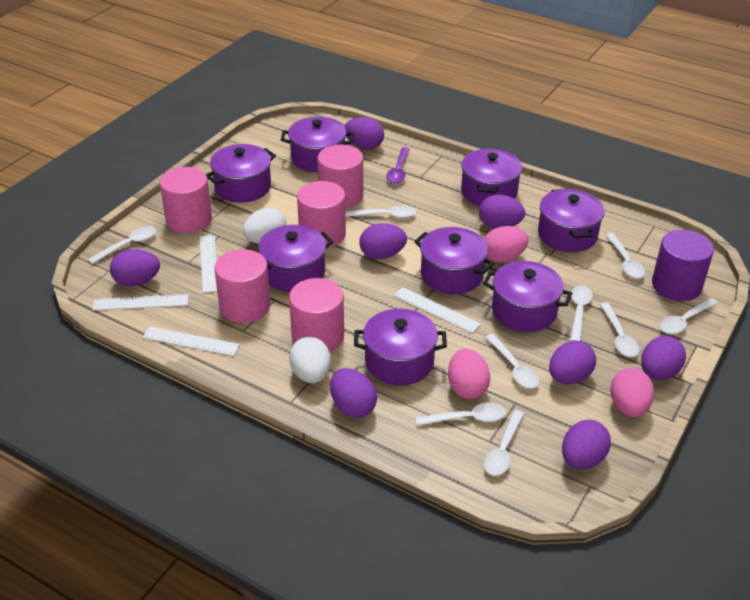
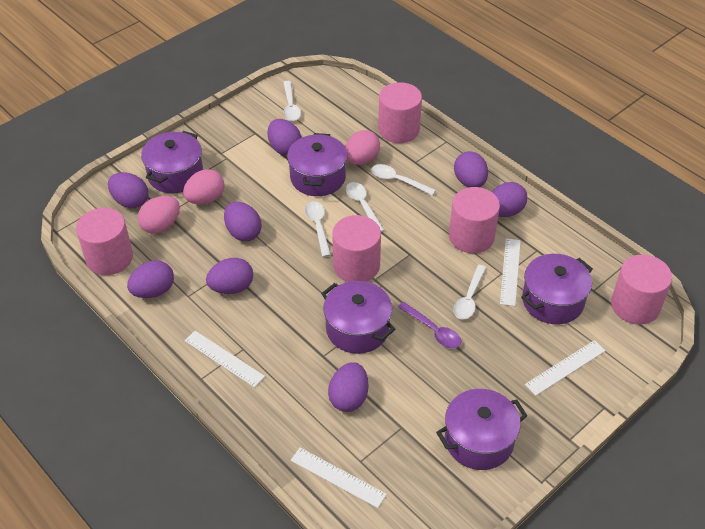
purple cylinder: 1 -> 0
purple pot: 8 -> 5
white egg: 2 -> 0
white spoon: 9 -> 5

